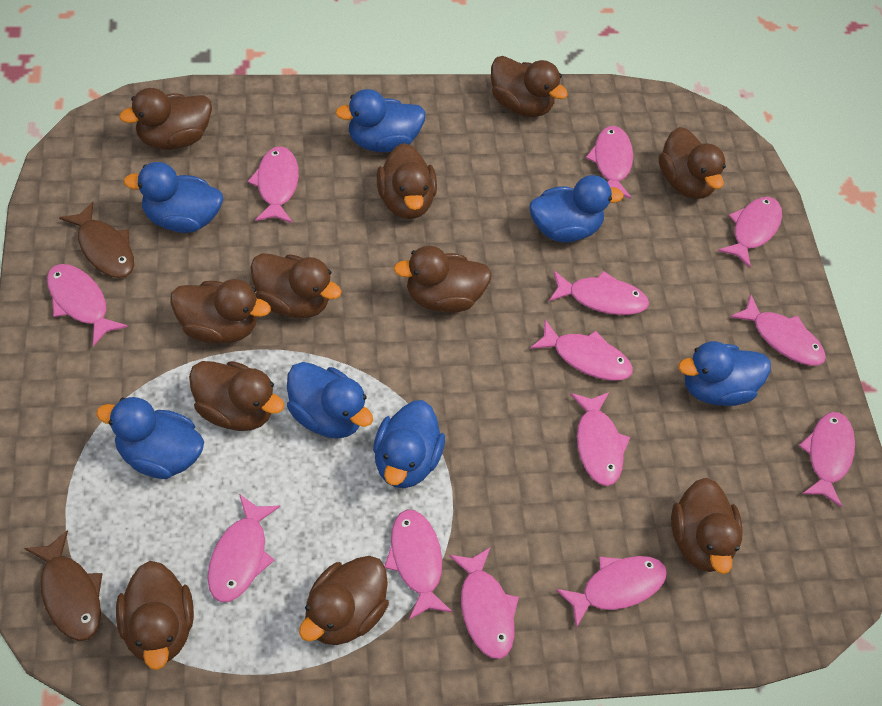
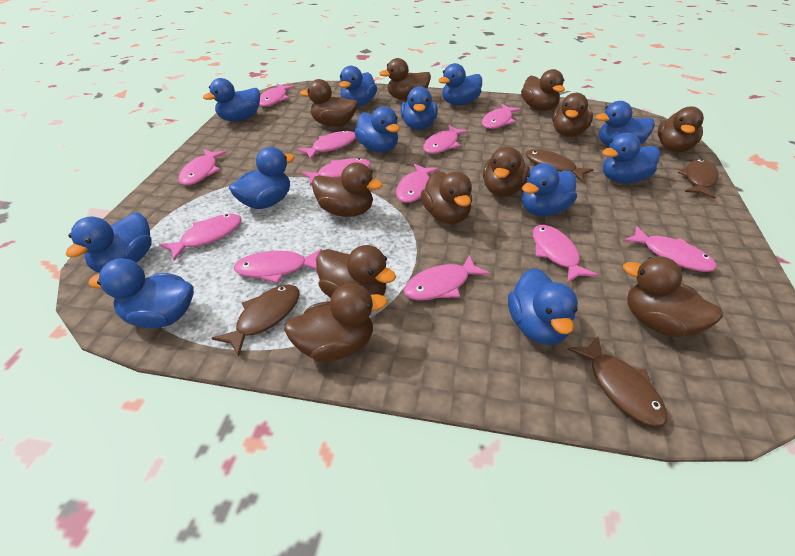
blue duck: 7 -> 12
brown fish: 2 -> 4
pink fish: 13 -> 12

